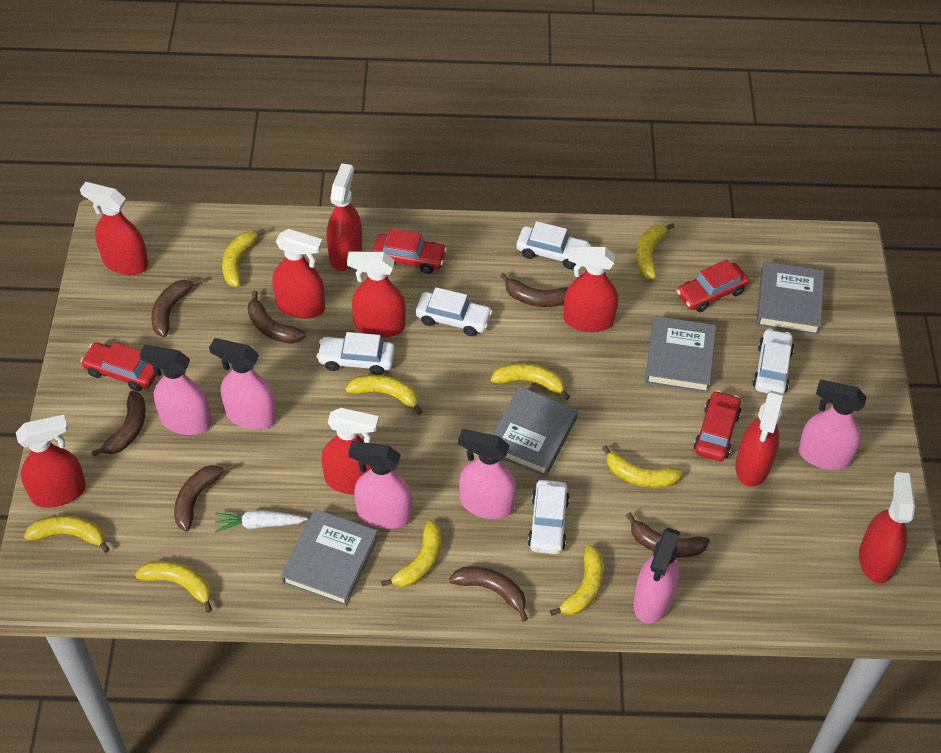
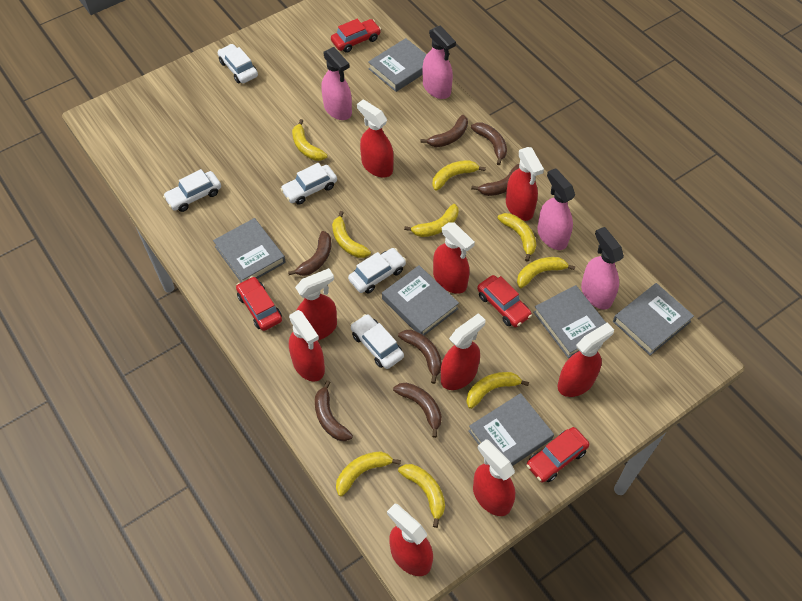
grey book: 4 -> 6
pink spray bottle: 6 -> 4
white carrot: 1 -> 0

